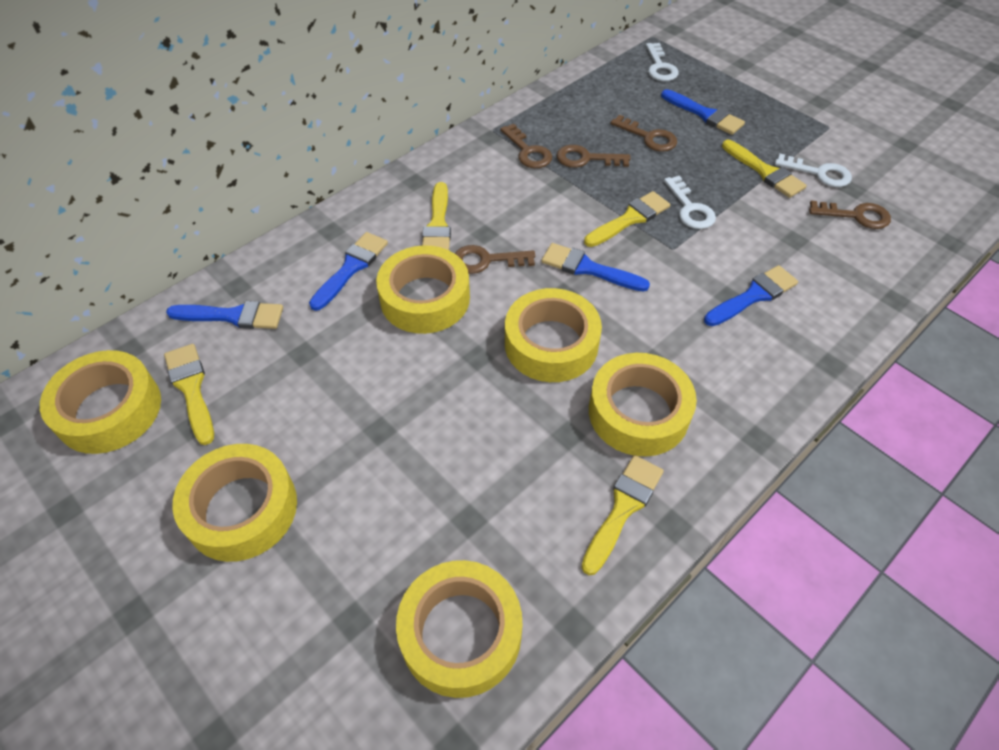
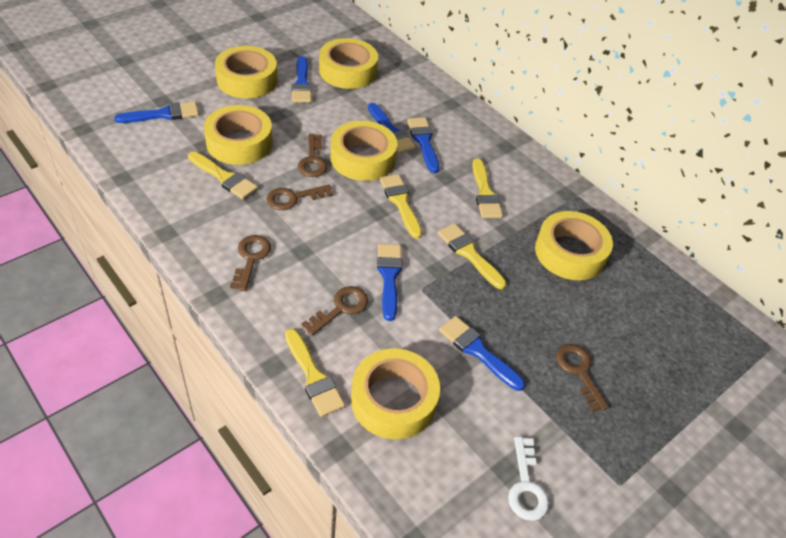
blue brush: 5 -> 6
white key: 3 -> 1

